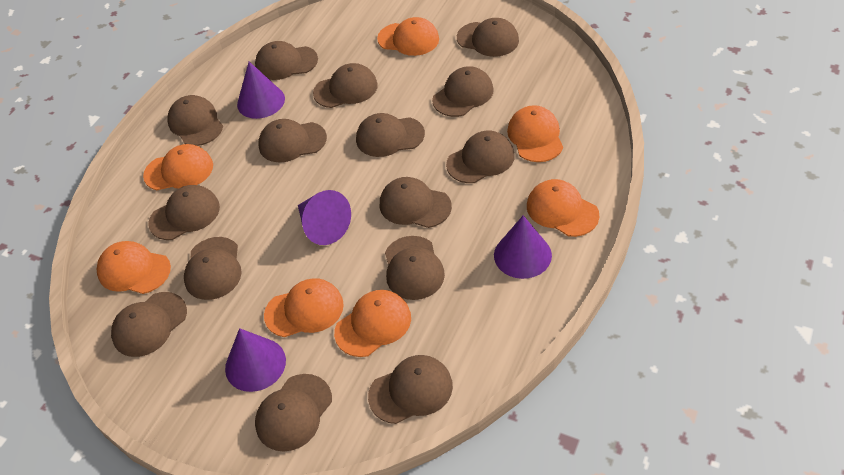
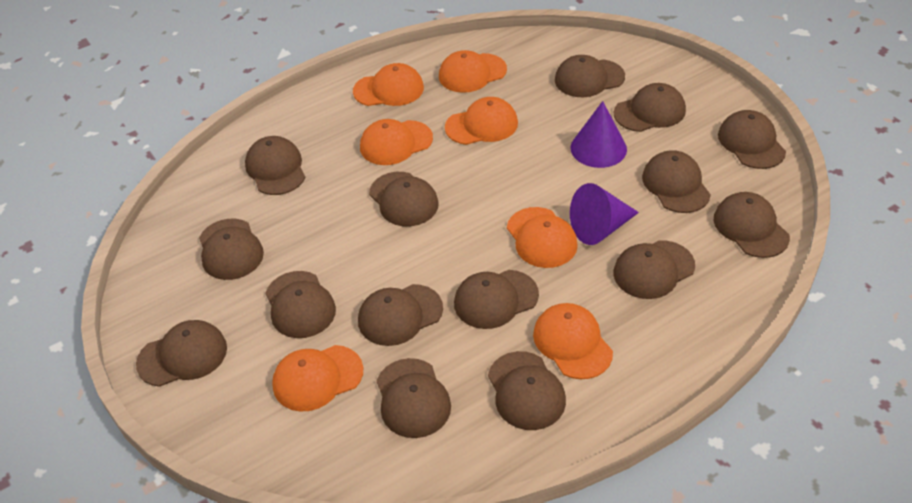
purple cone: 4 -> 2

